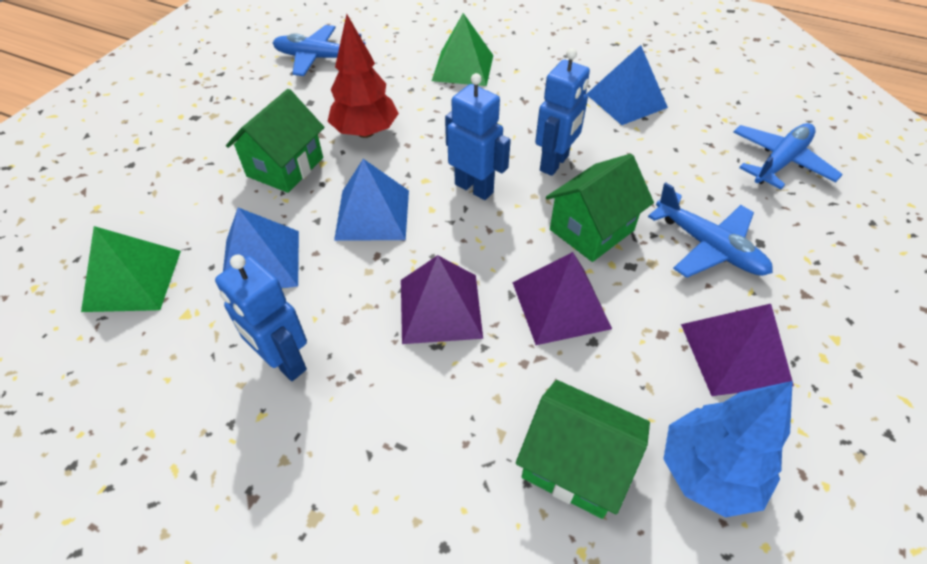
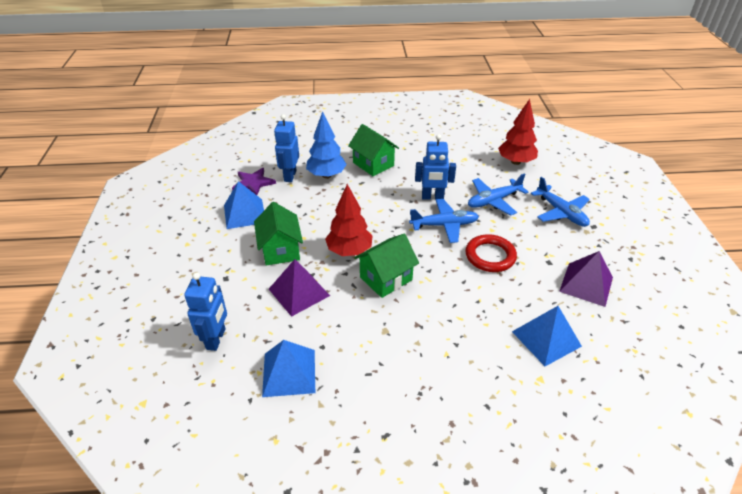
green pyramid: 2 -> 0
purple pyramid: 3 -> 2
purple star: 0 -> 1
red ring: 0 -> 1
red tree: 1 -> 2

